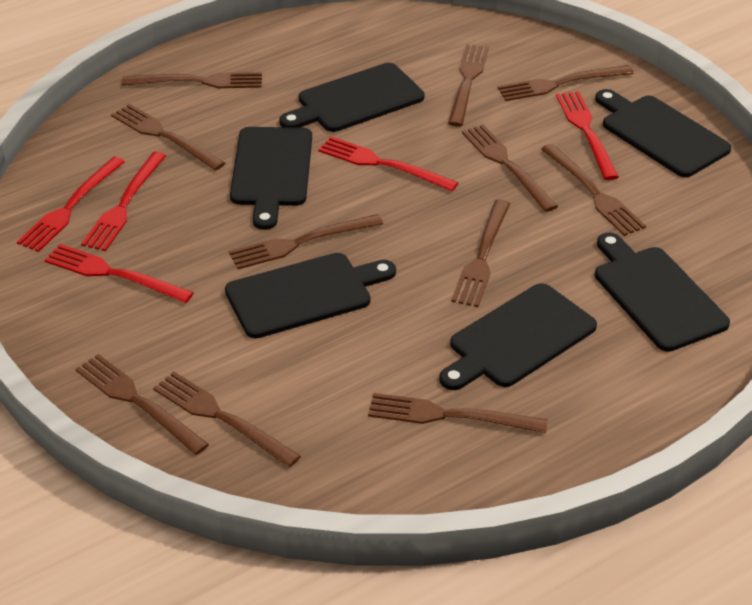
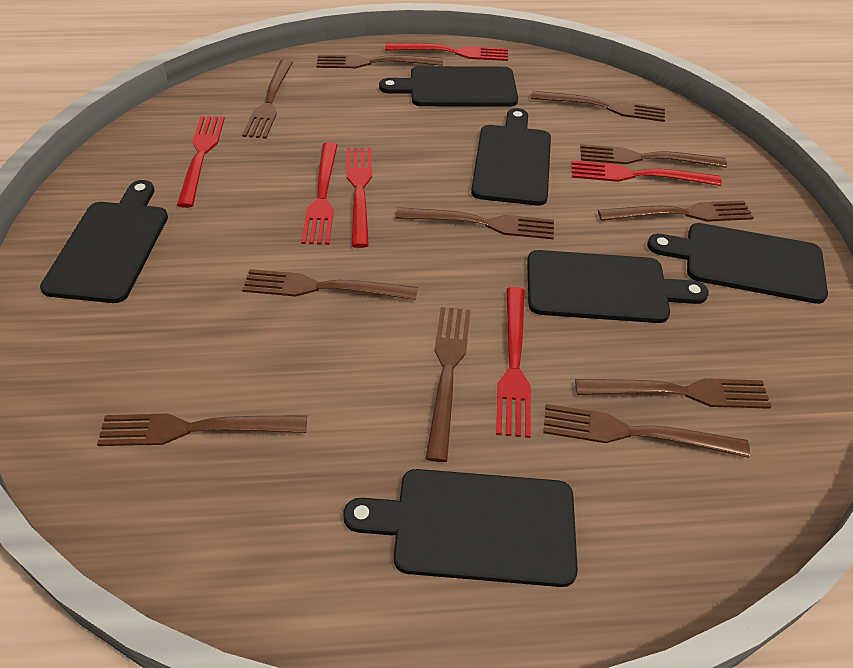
red fork: 5 -> 6

